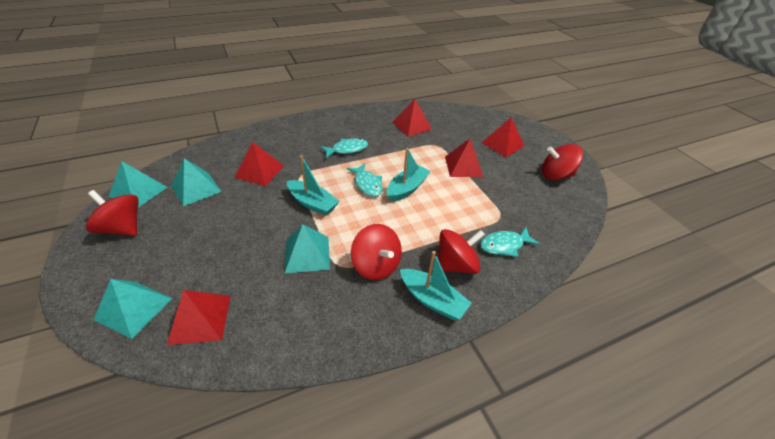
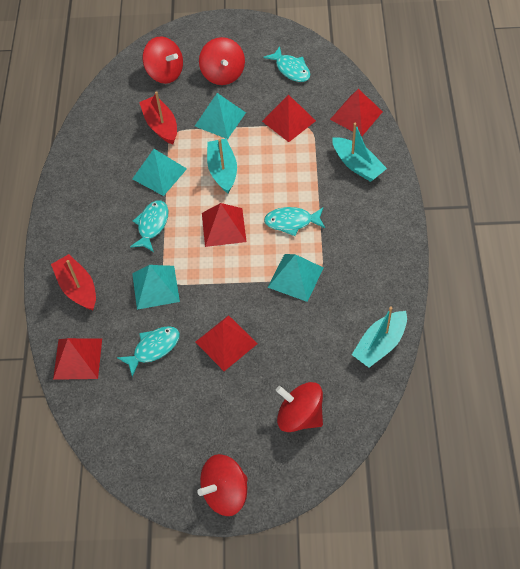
red boat: 0 -> 2
turquoise fish: 3 -> 4

